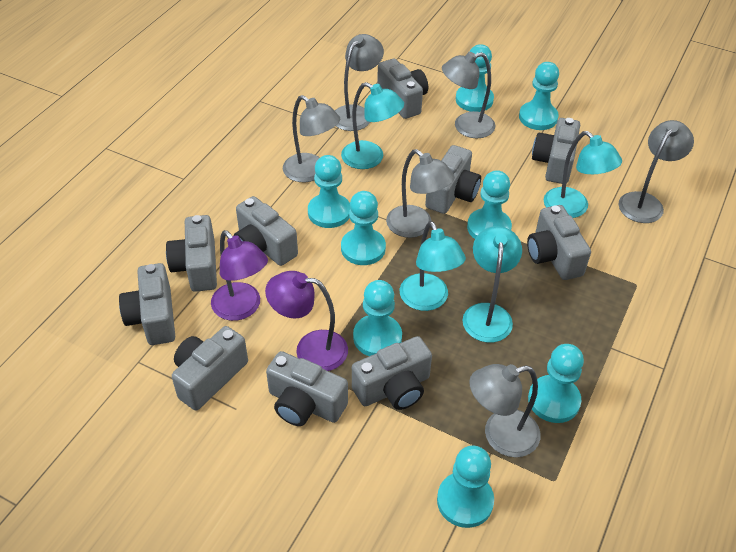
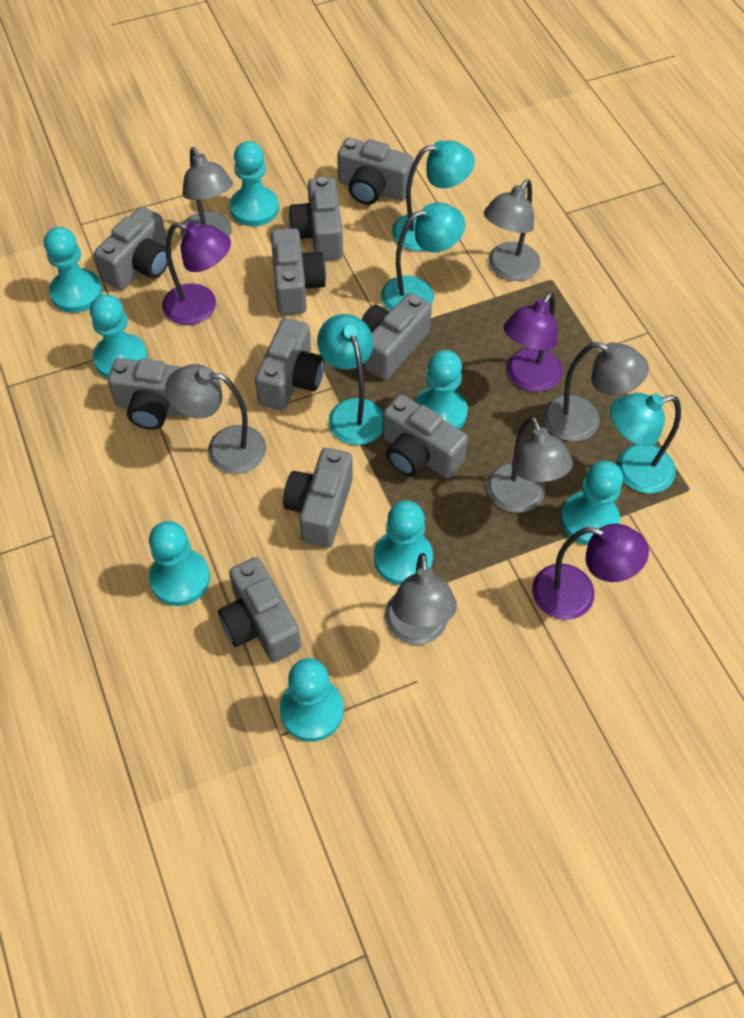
purple lamp: 2 -> 3

